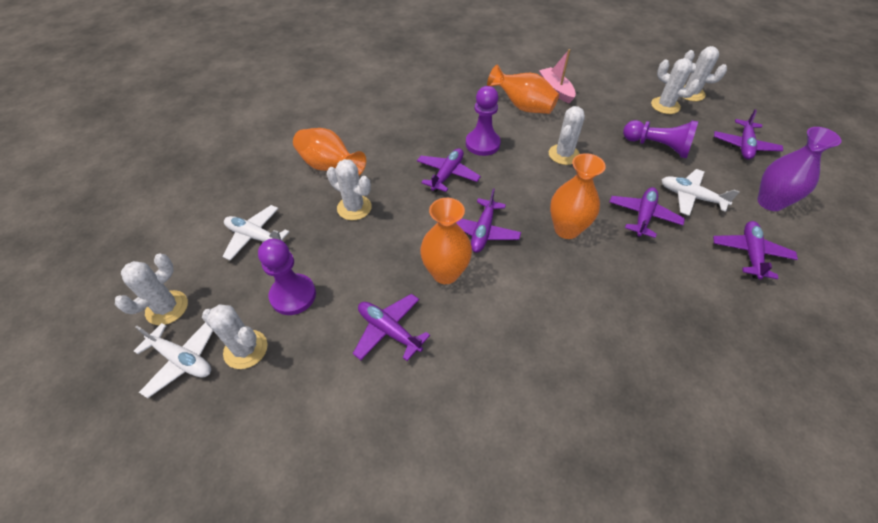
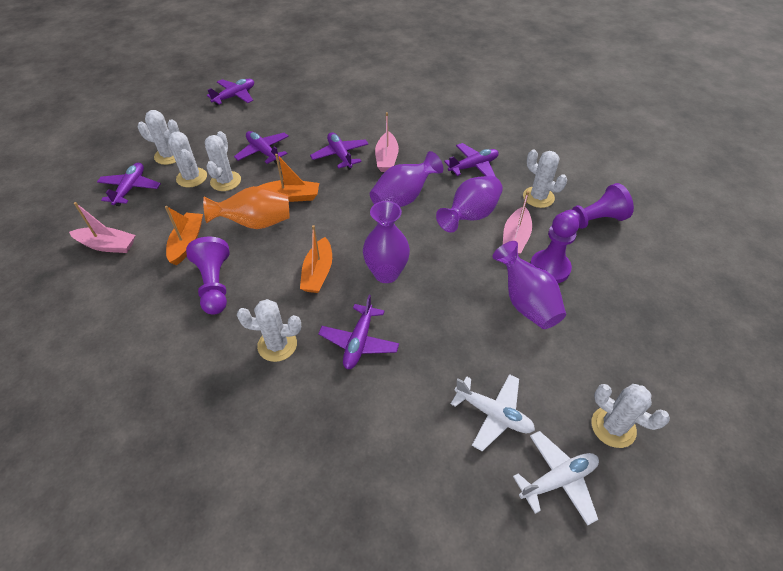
orange boat: 0 -> 3
orange vase: 4 -> 1
pink boat: 1 -> 3
purple vase: 1 -> 4
white plane: 3 -> 2

